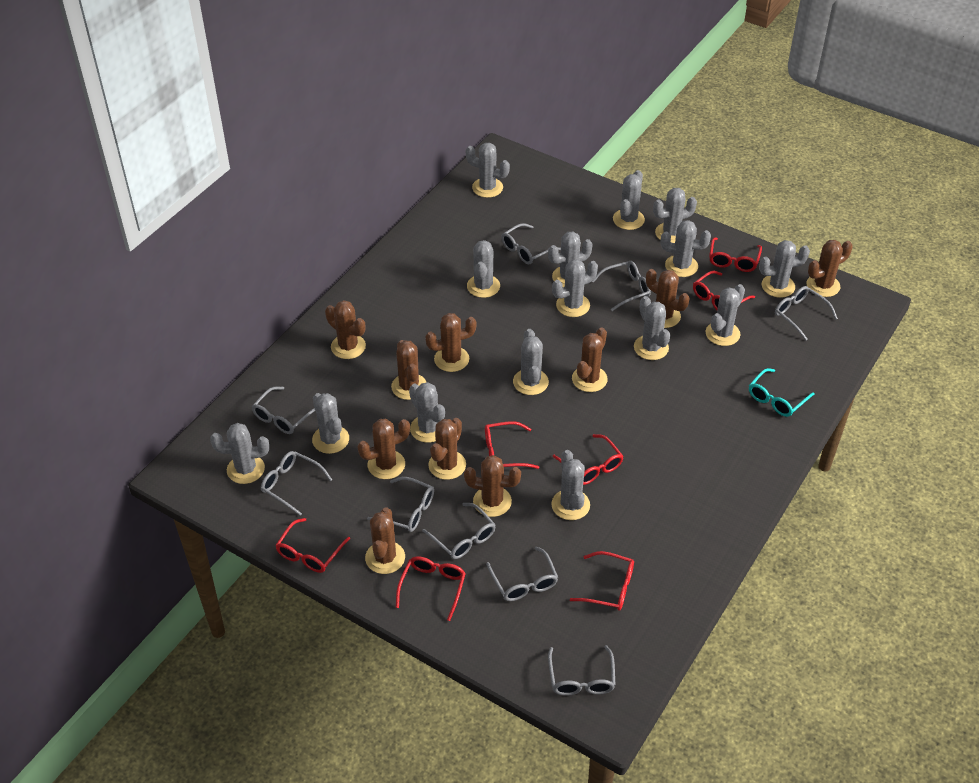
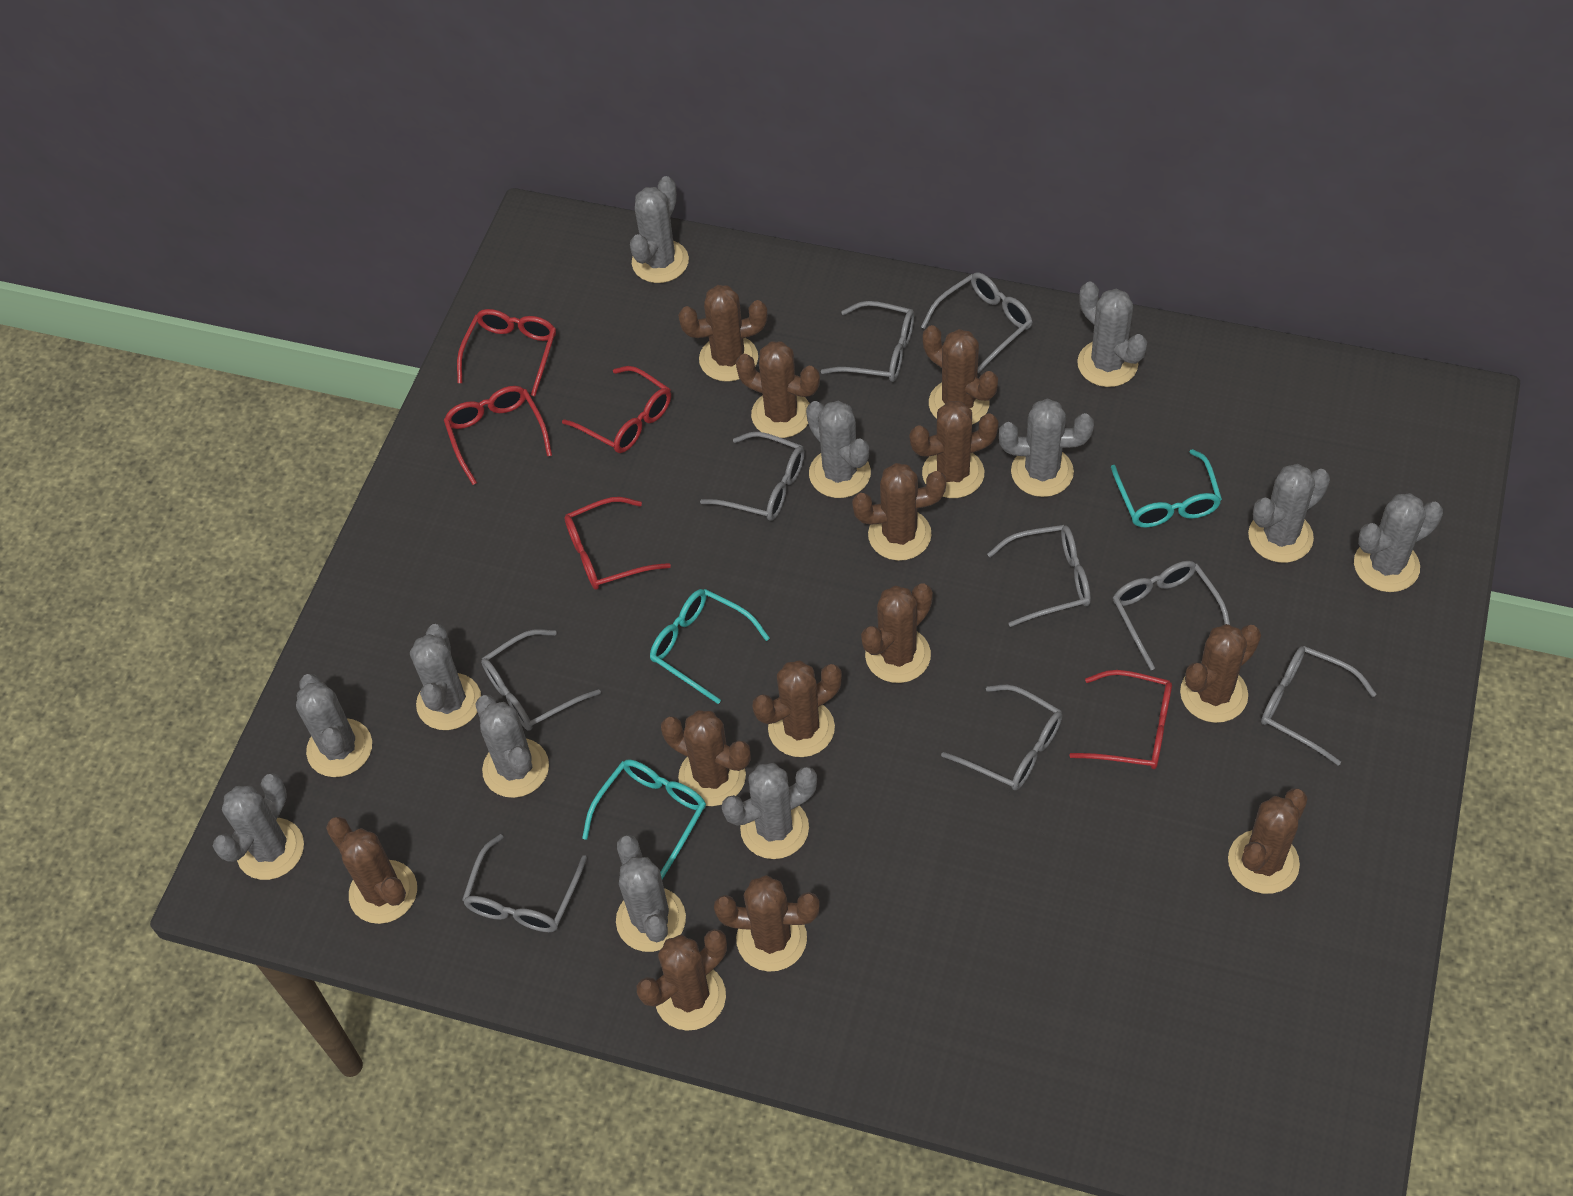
brown cactus: 10 -> 13
grey cactus: 15 -> 12
red glasses: 7 -> 5
turquoise glasses: 1 -> 3

